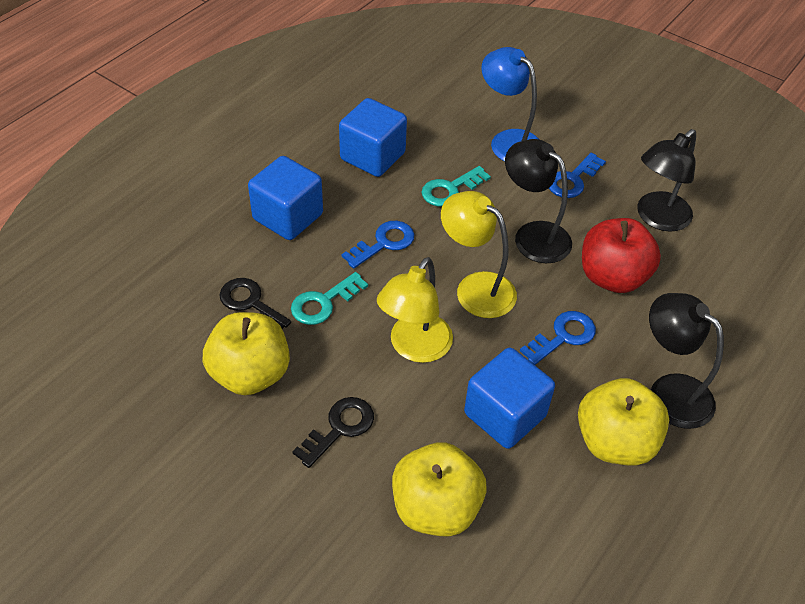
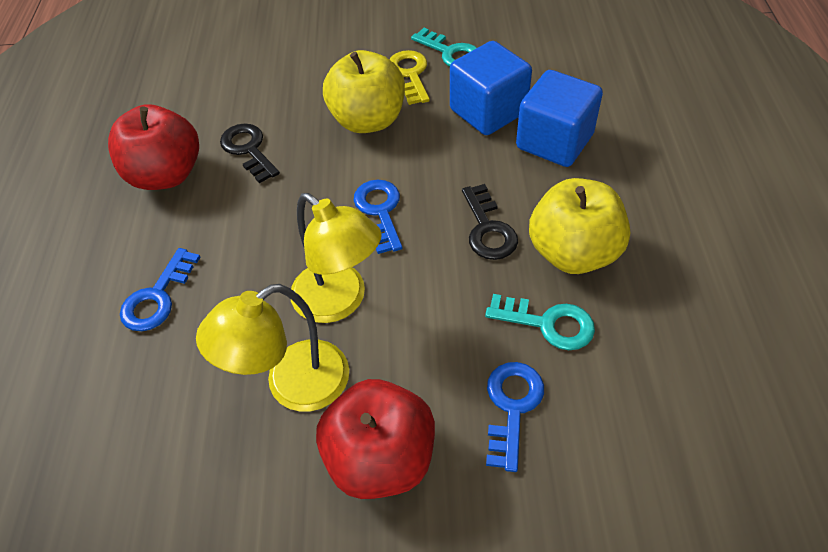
black lamp: 3 -> 0
blue cube: 3 -> 2
blue lamp: 1 -> 0
red apple: 1 -> 2
yellow apple: 3 -> 2
yellow key: 0 -> 1

